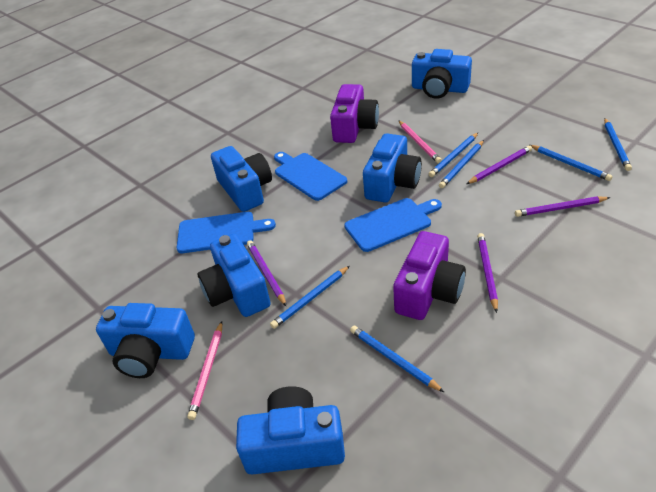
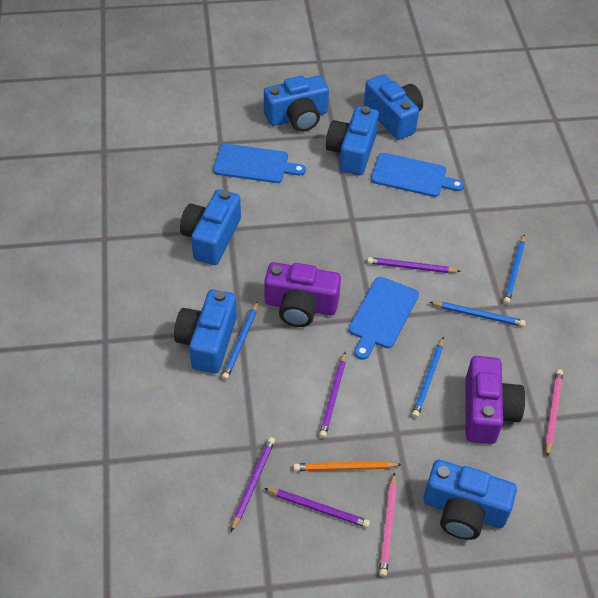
blue pencil: 6 -> 4
orange pencil: 0 -> 1

